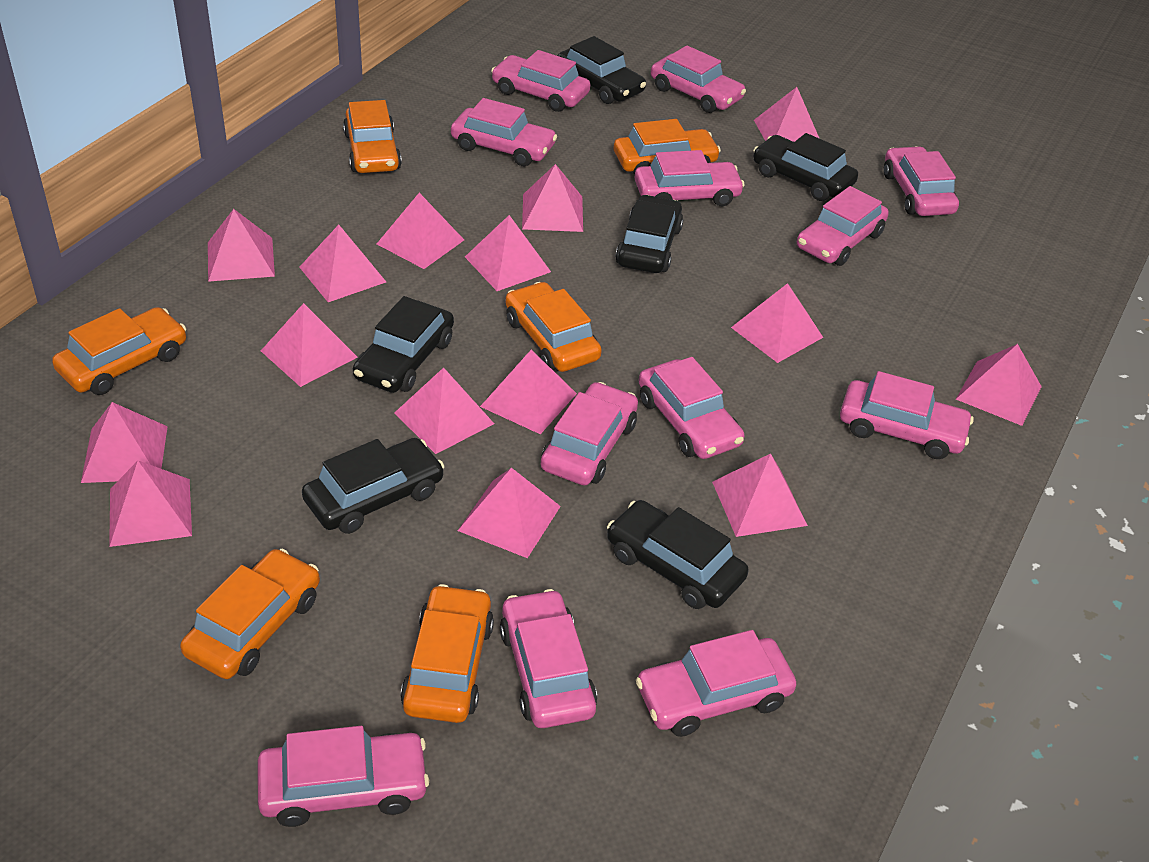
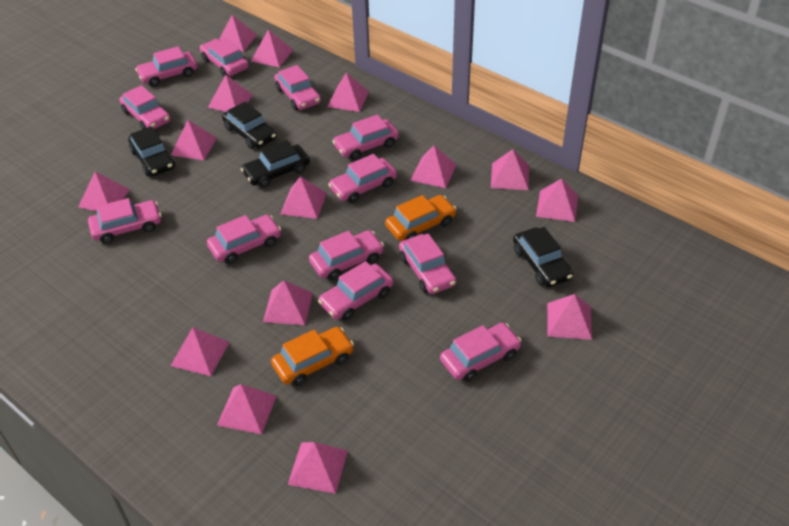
black car: 6 -> 4
orange car: 6 -> 2

